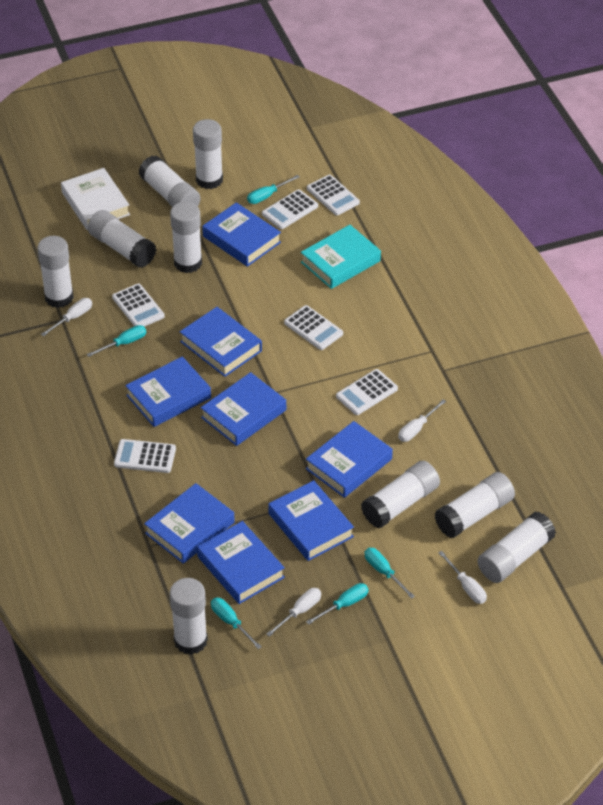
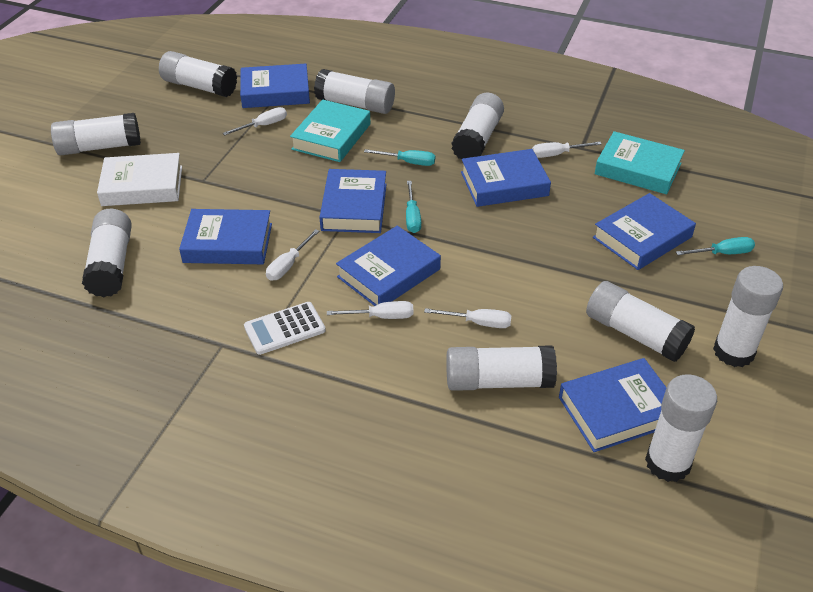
blue book: 8 -> 7
turquoise book: 1 -> 2
turquoise screwdriver: 5 -> 3
white calculator: 6 -> 1
white screwdriver: 4 -> 5

